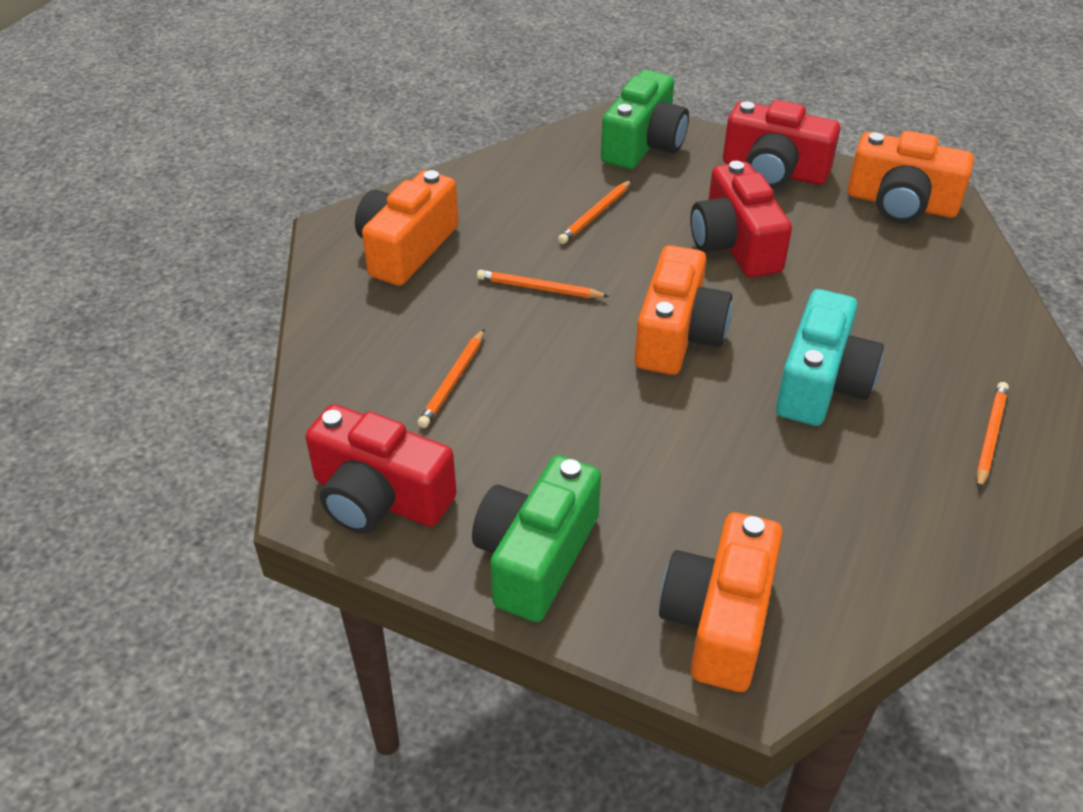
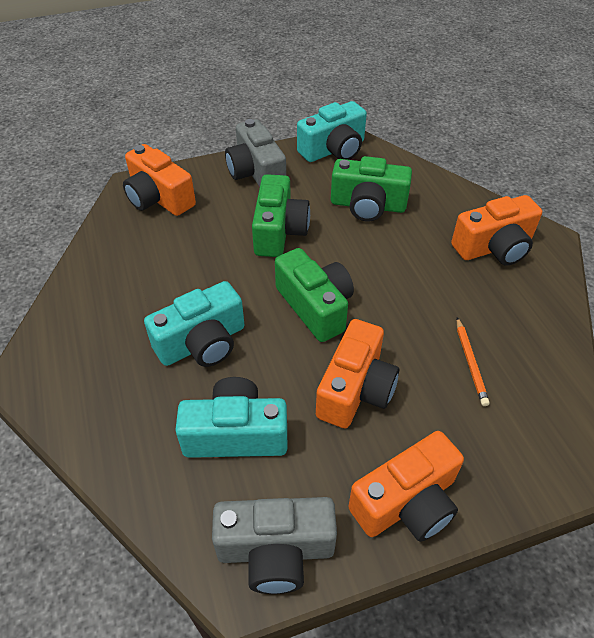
green camera: 2 -> 3
grey camera: 0 -> 2
orange pencil: 4 -> 1
red camera: 3 -> 0
turquoise camera: 1 -> 3

